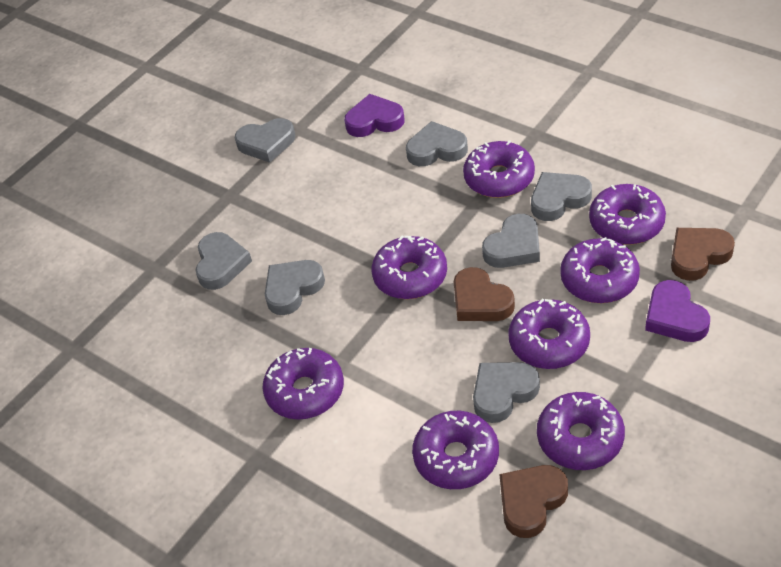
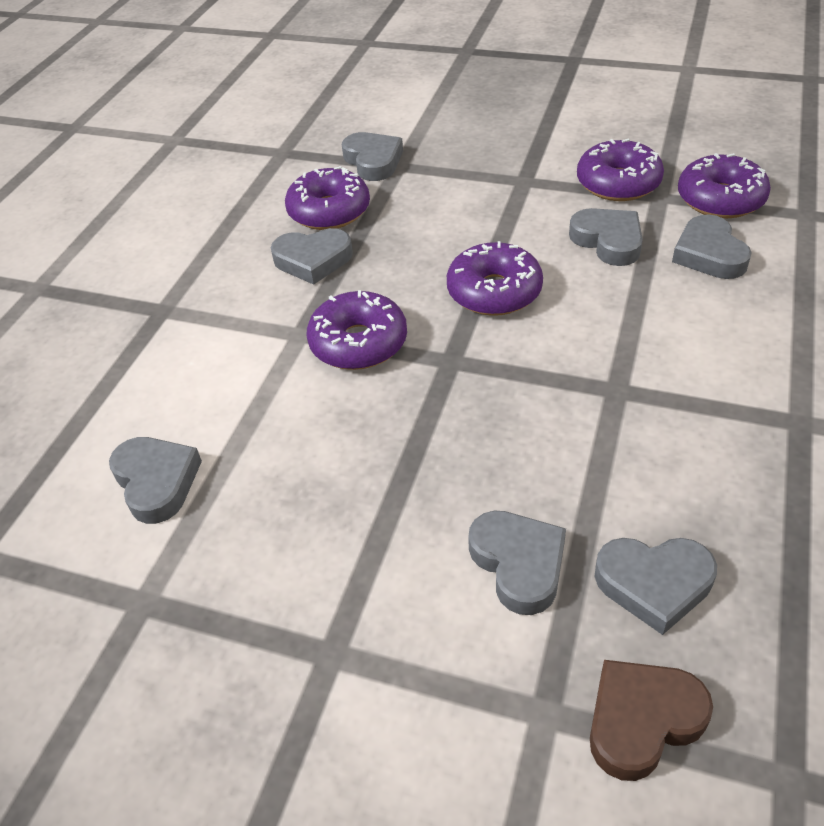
brown heart: 3 -> 1
purple donut: 8 -> 5
purple heart: 2 -> 0

